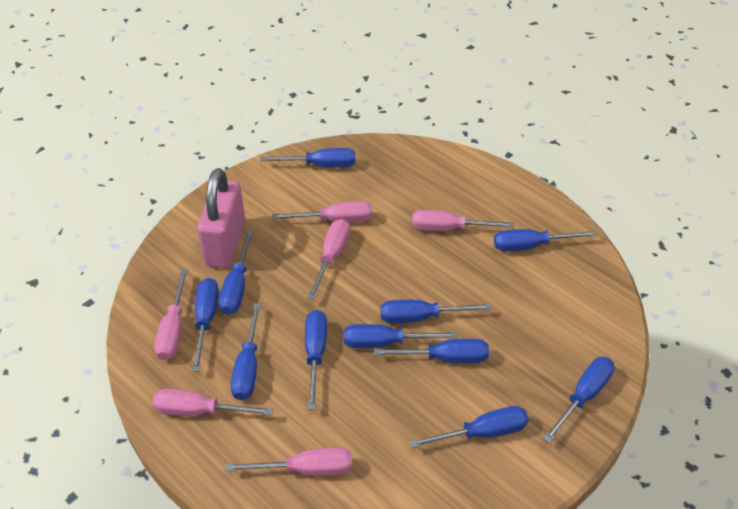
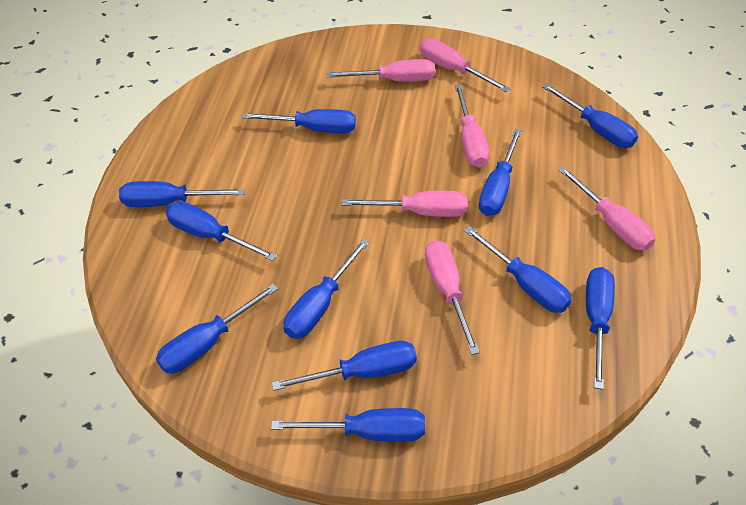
pink padlock: 1 -> 0

